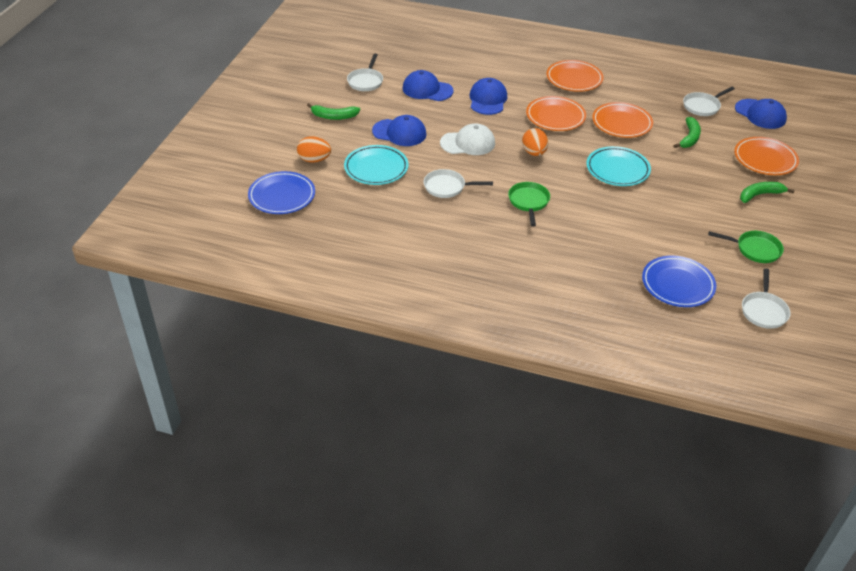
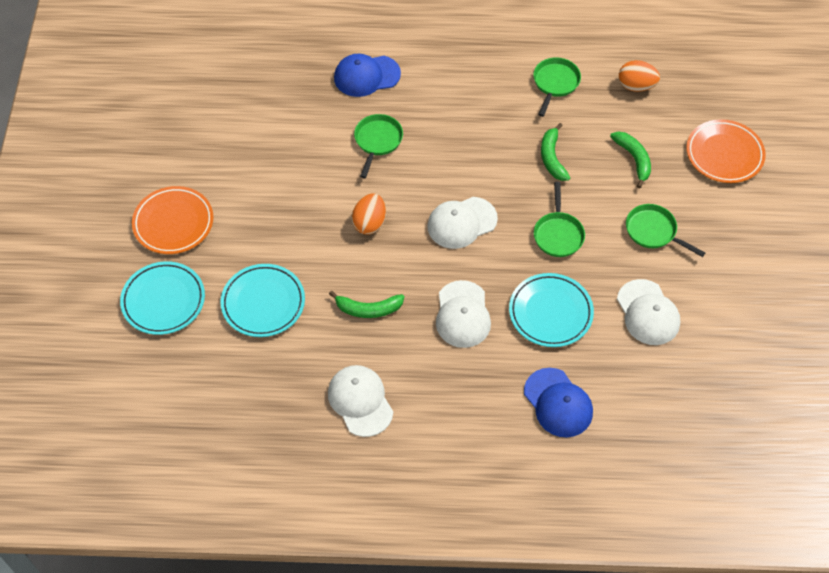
blue cap: 4 -> 2
blue plate: 2 -> 0
green pan: 2 -> 4
orange plate: 4 -> 2
turquoise plate: 2 -> 3
white cap: 1 -> 4
white pan: 4 -> 0

